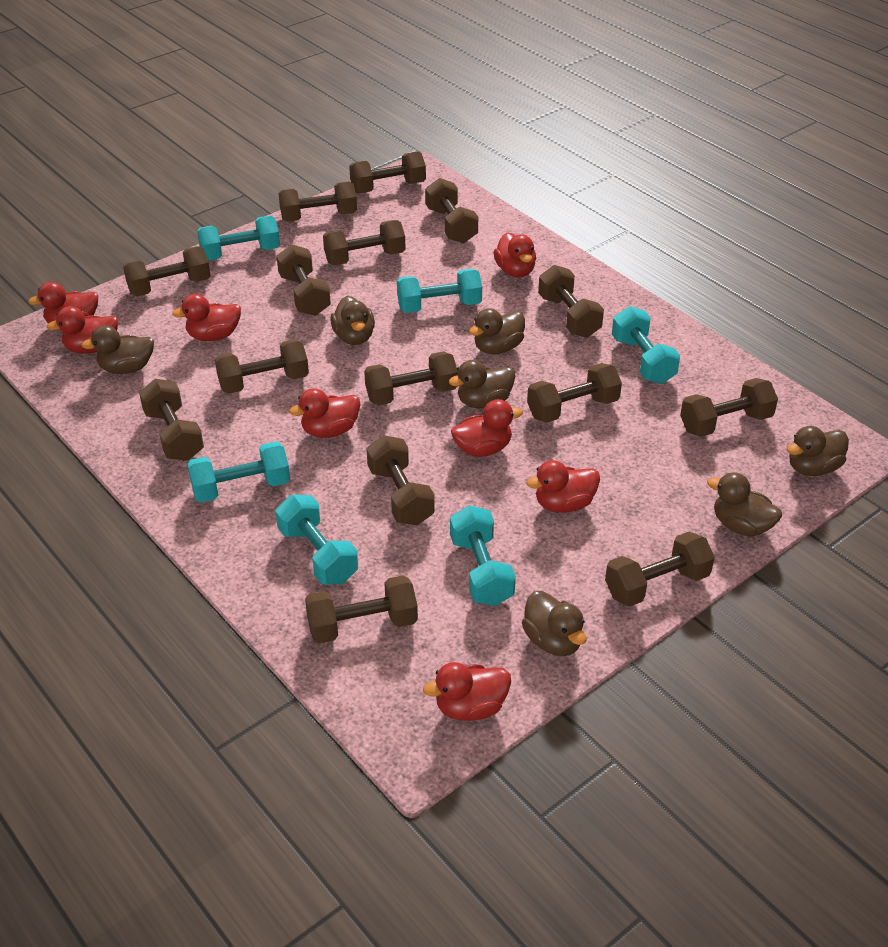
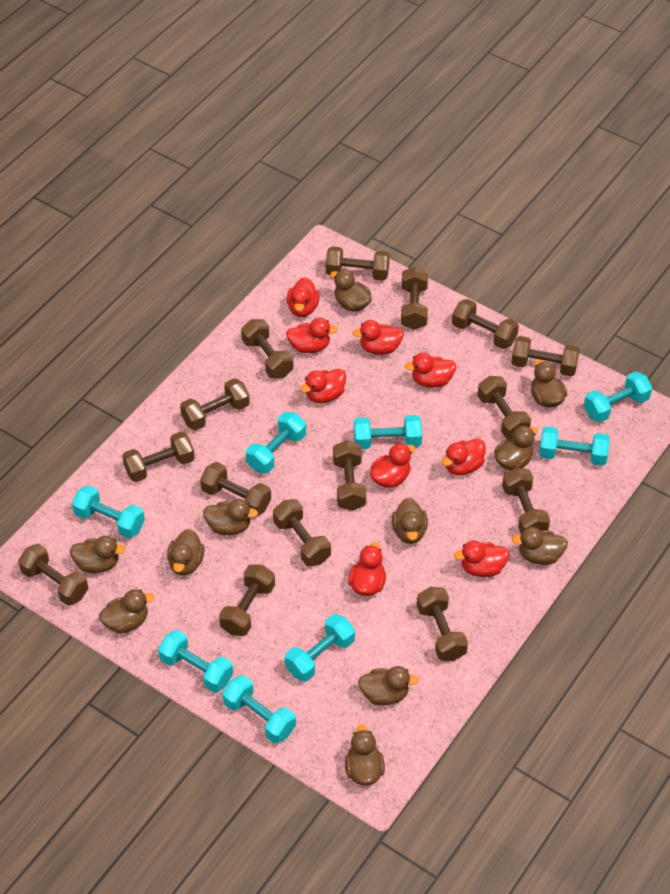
brown duck: 7 -> 11
red duck: 8 -> 9
turquoise dumbbell: 6 -> 8

